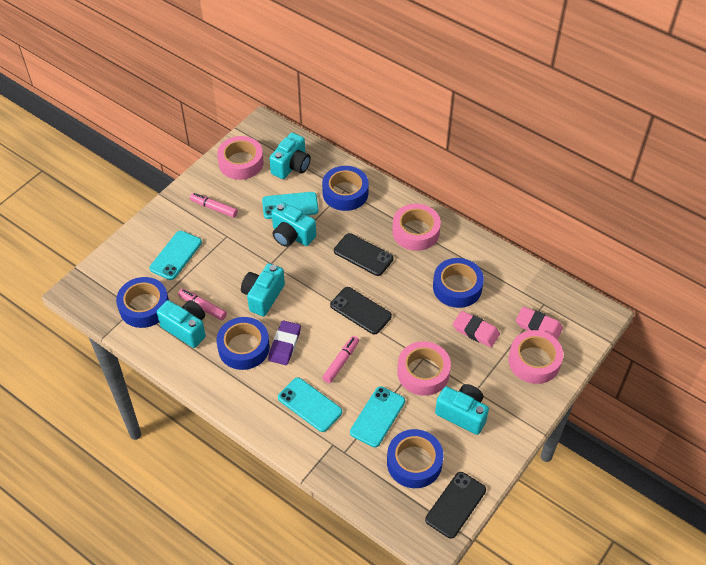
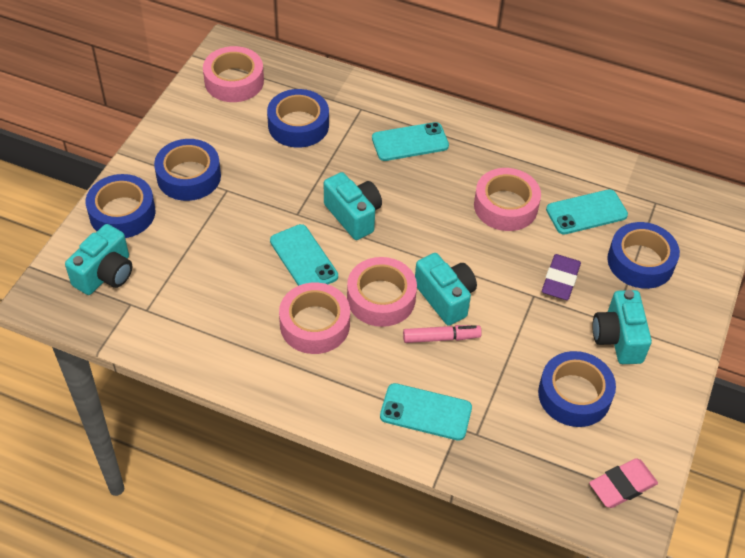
black phone: 3 -> 0
pink eraser: 2 -> 1
pink marker: 3 -> 1
turquoise camera: 5 -> 4

